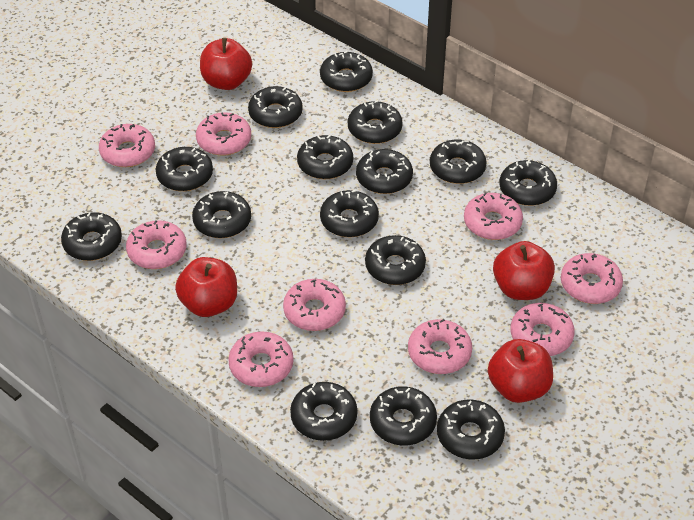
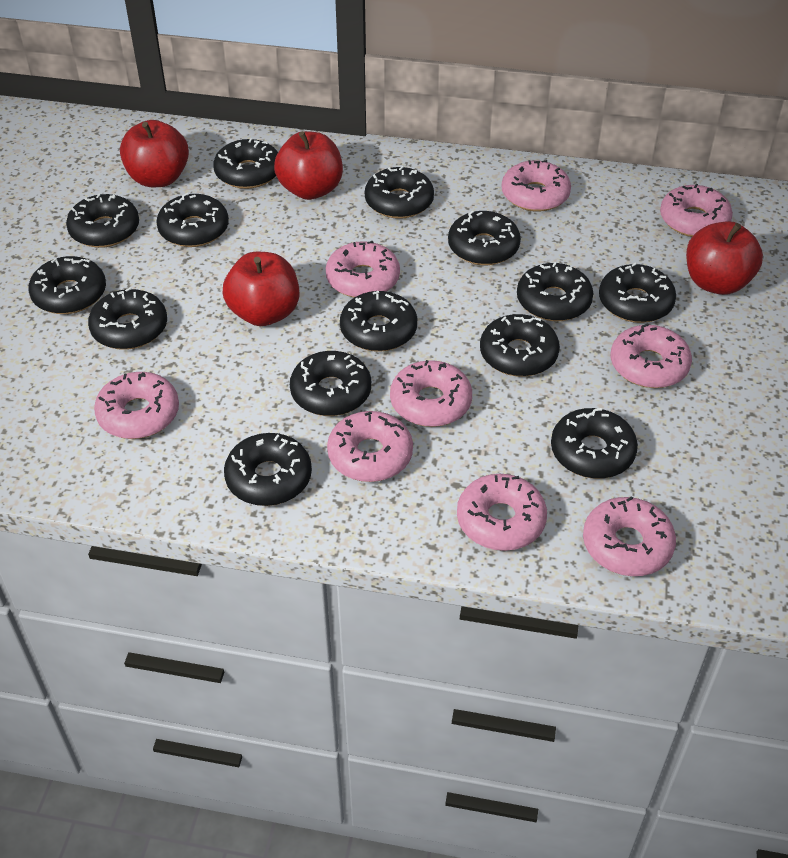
black donut: 15 -> 14

